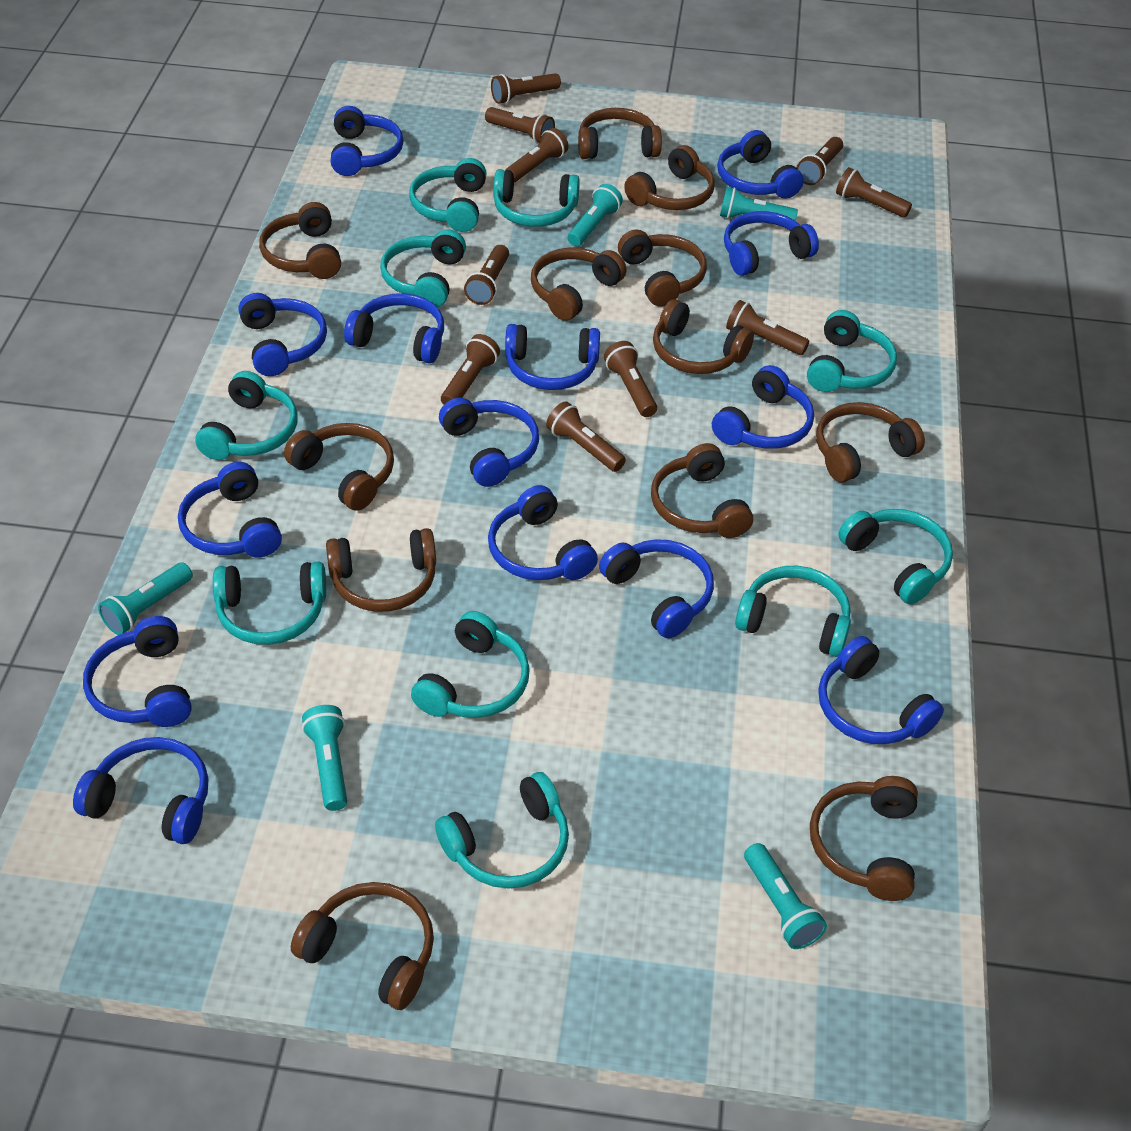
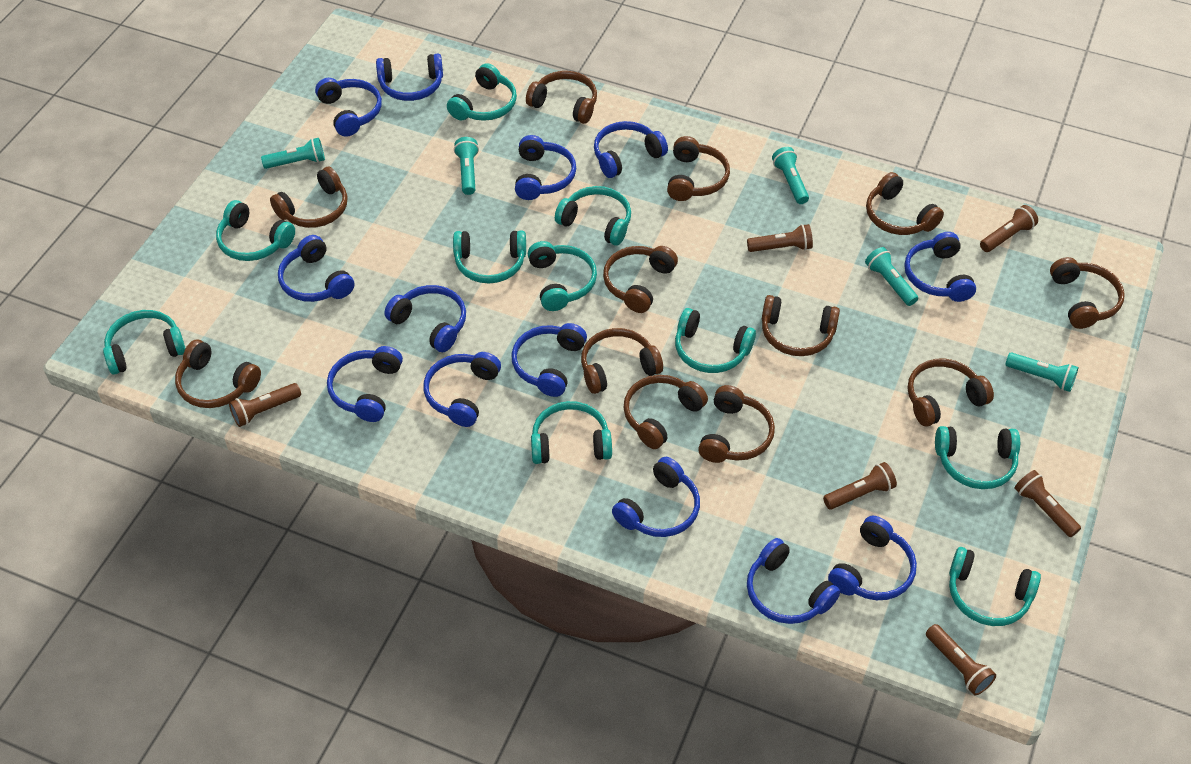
blue headphones: 14 -> 13
brown flashlight: 10 -> 6

